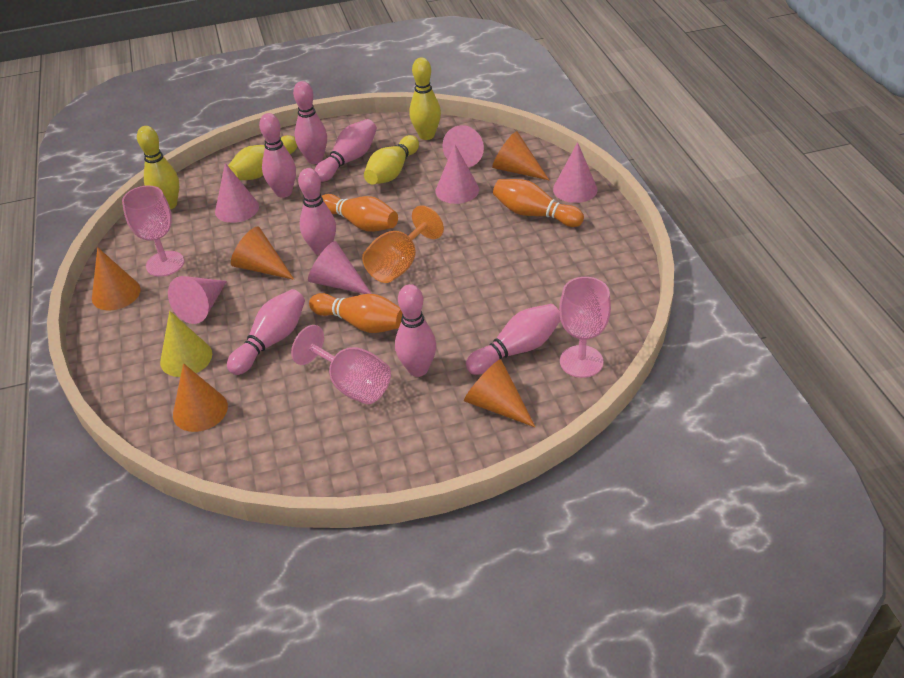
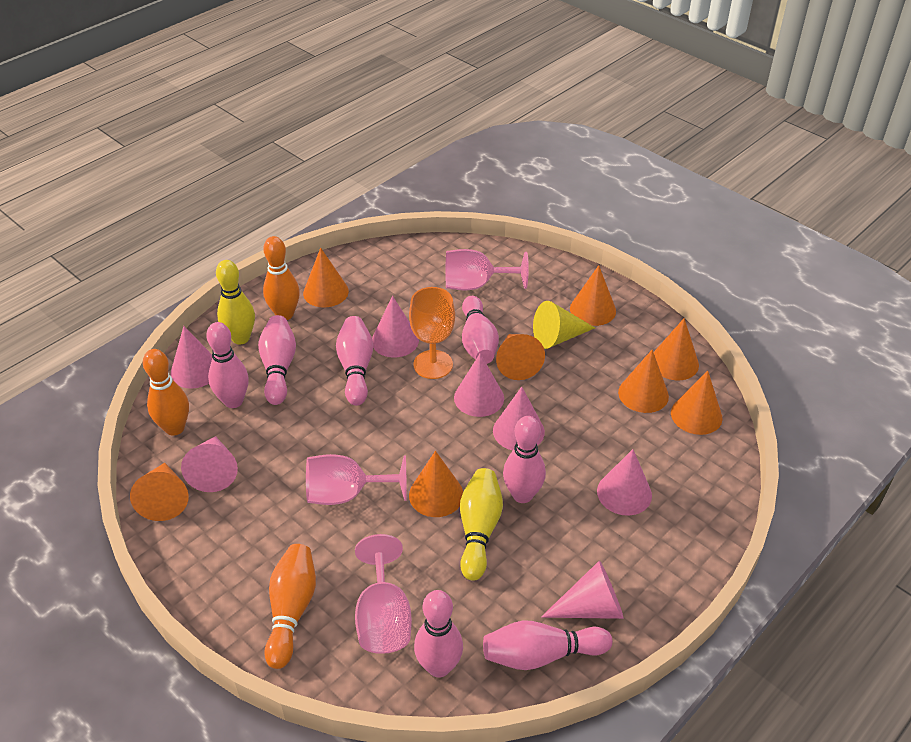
orange cone: 5 -> 8
pink cone: 6 -> 7
yellow bowling pin: 4 -> 2

